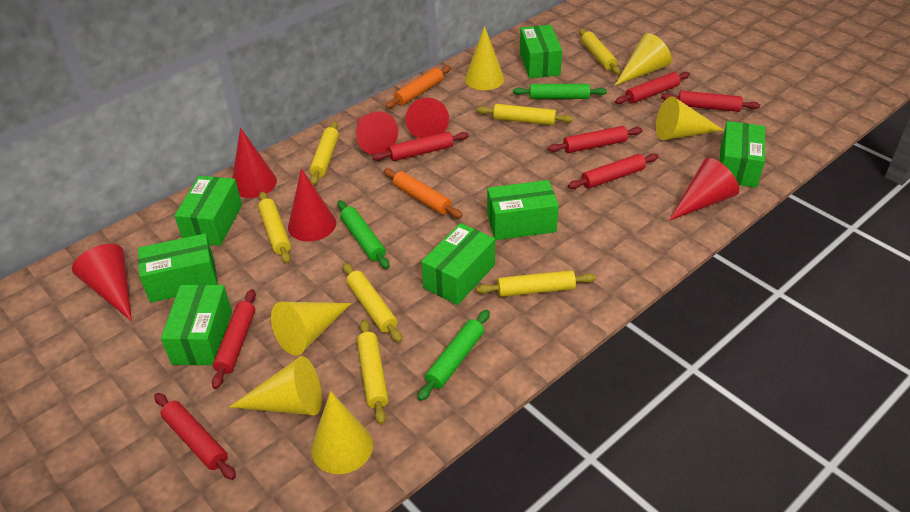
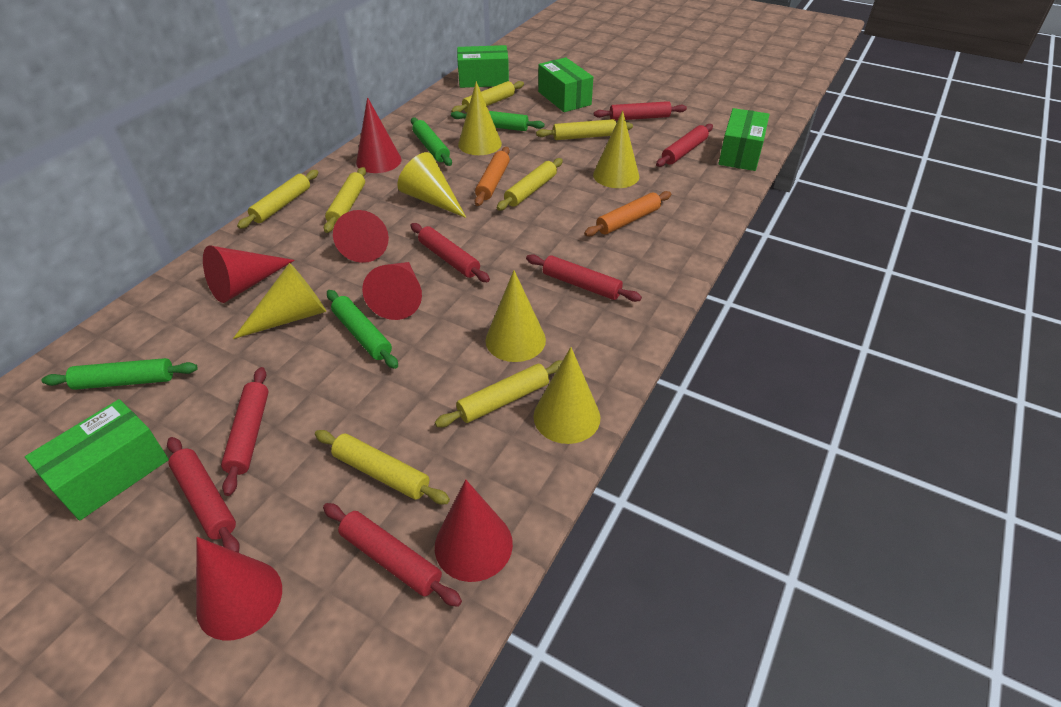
green box: 7 -> 4
green rolling pin: 3 -> 4

